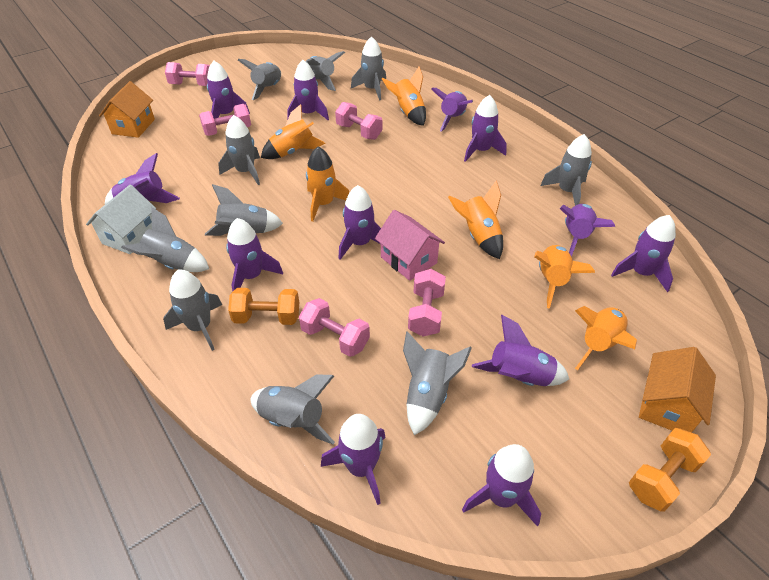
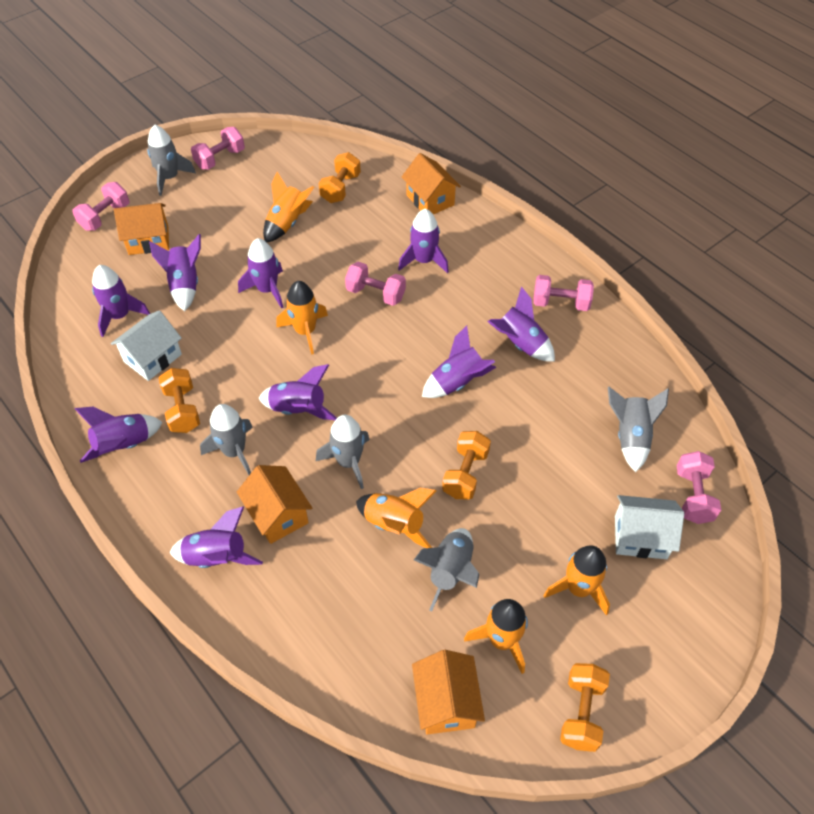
grey rocket: 10 -> 5
orange dumbbell: 2 -> 4
orange house: 2 -> 4
orange rocket: 6 -> 5
pink house: 1 -> 0
purple rocket: 12 -> 9
white house: 1 -> 2

